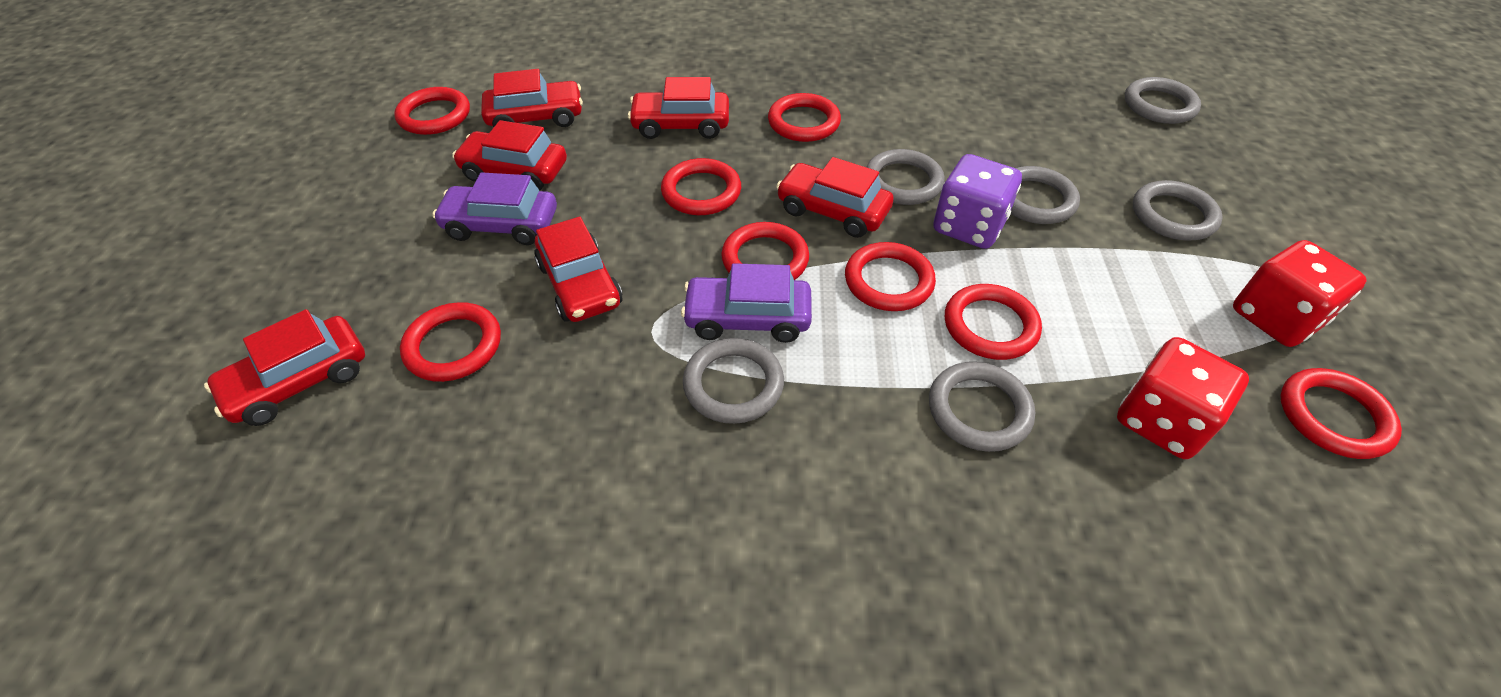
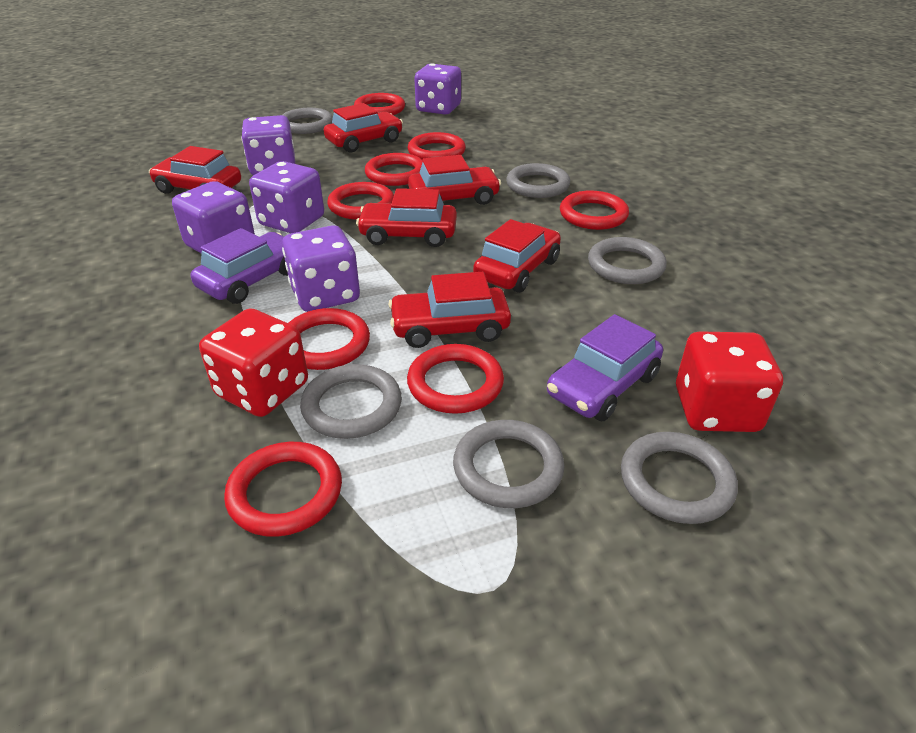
purple dice: 1 -> 5

